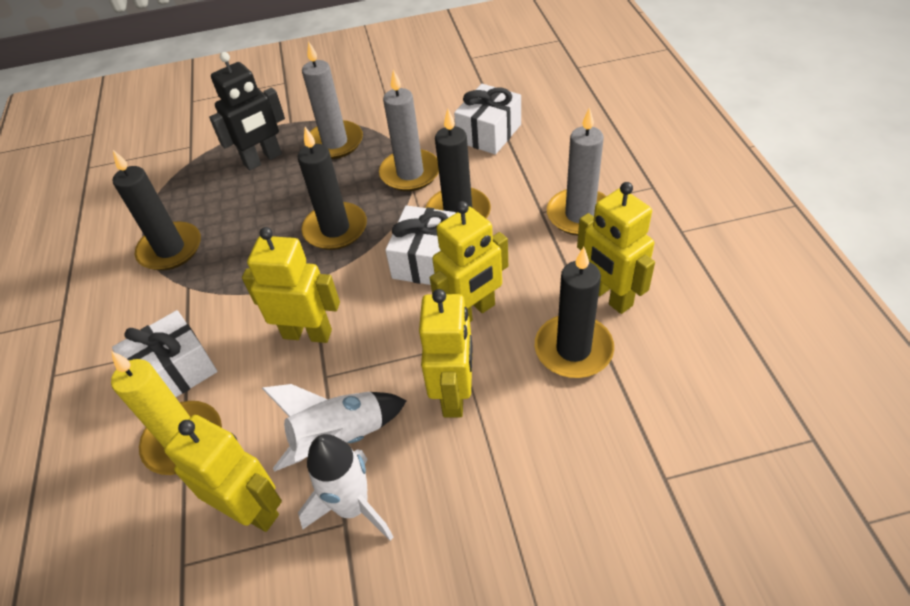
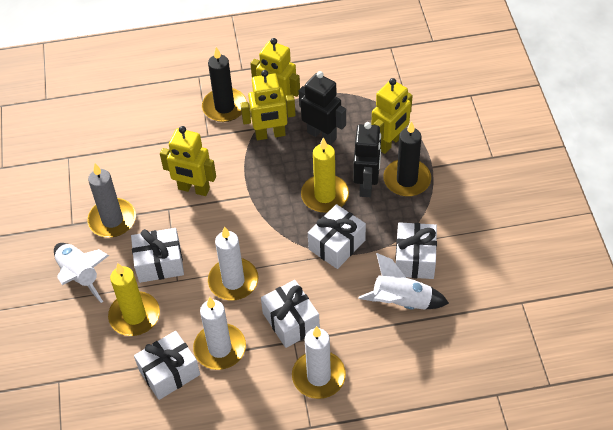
black candle: 4 -> 2
black robot: 1 -> 2
grey candle: 3 -> 1
white candle: 0 -> 3
white gift: 3 -> 5
yellow candle: 1 -> 2
yellow robot: 5 -> 4

